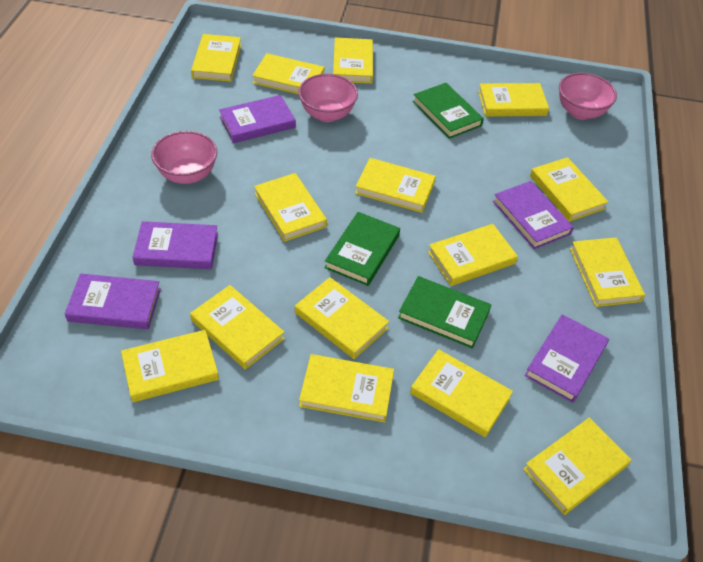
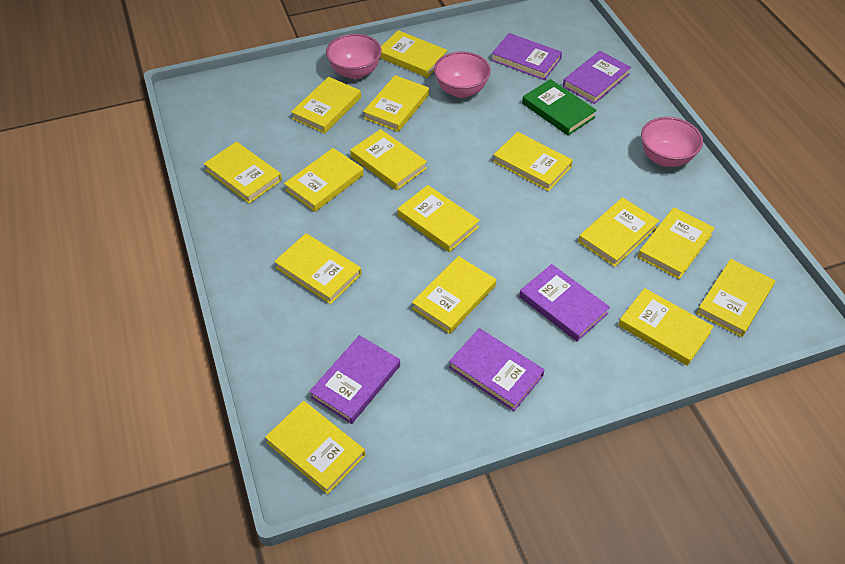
green book: 3 -> 1

